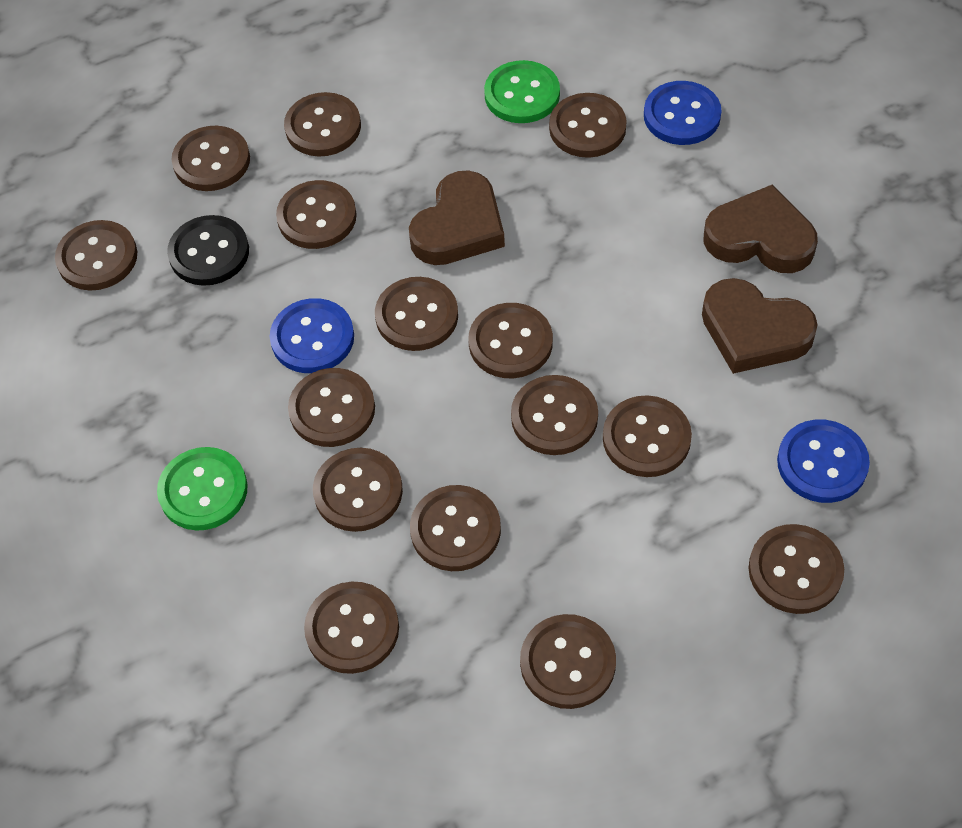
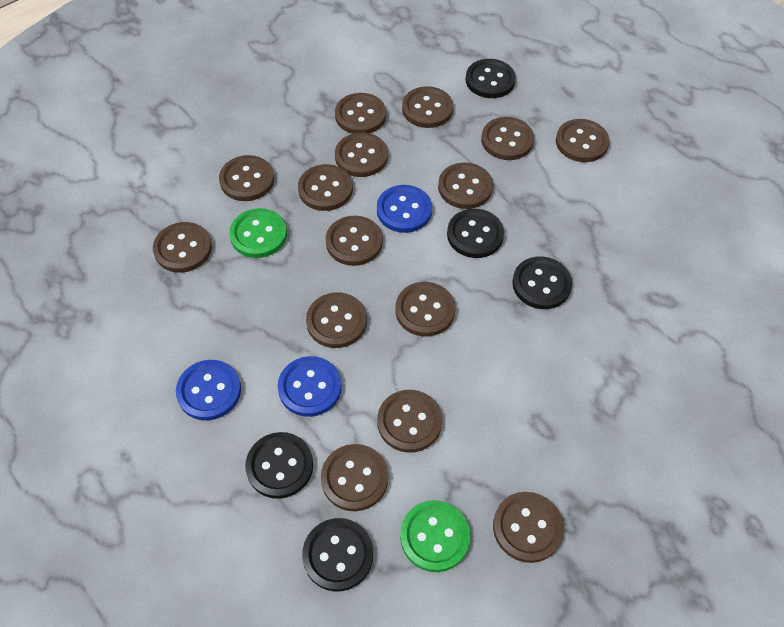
black button: 1 -> 5
brown heart: 3 -> 0

